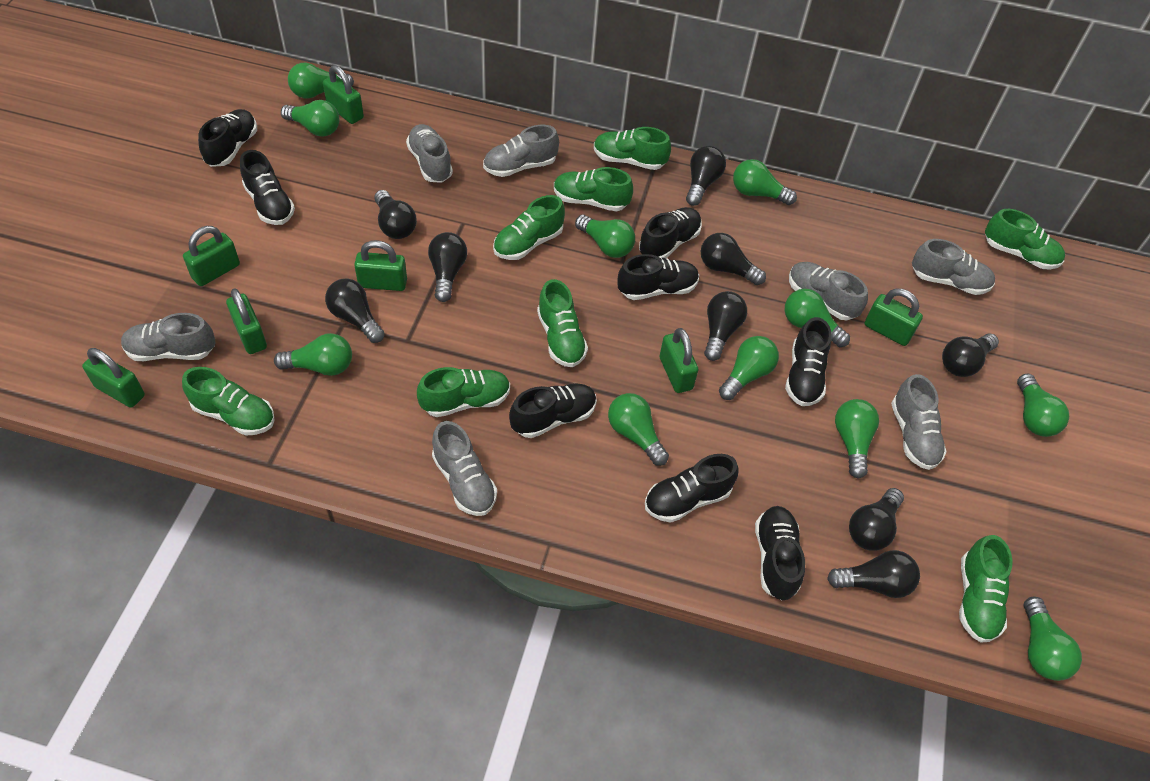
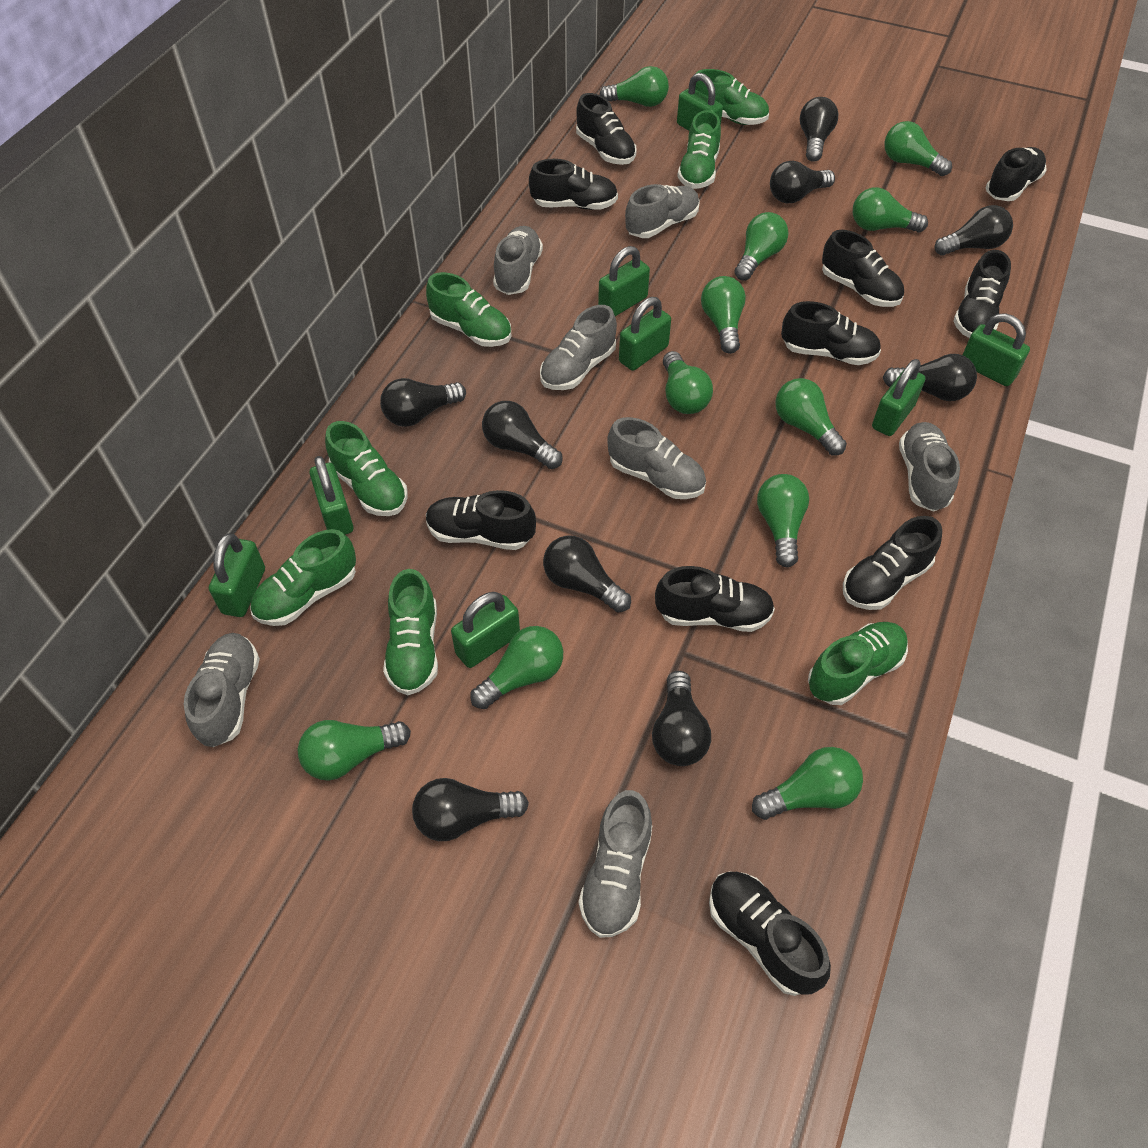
black shoe: 8 -> 10
green padlock: 7 -> 8
green shoe: 8 -> 7

